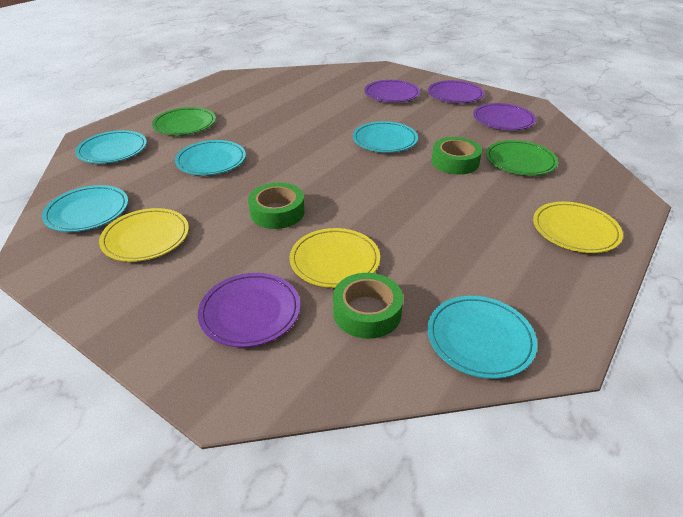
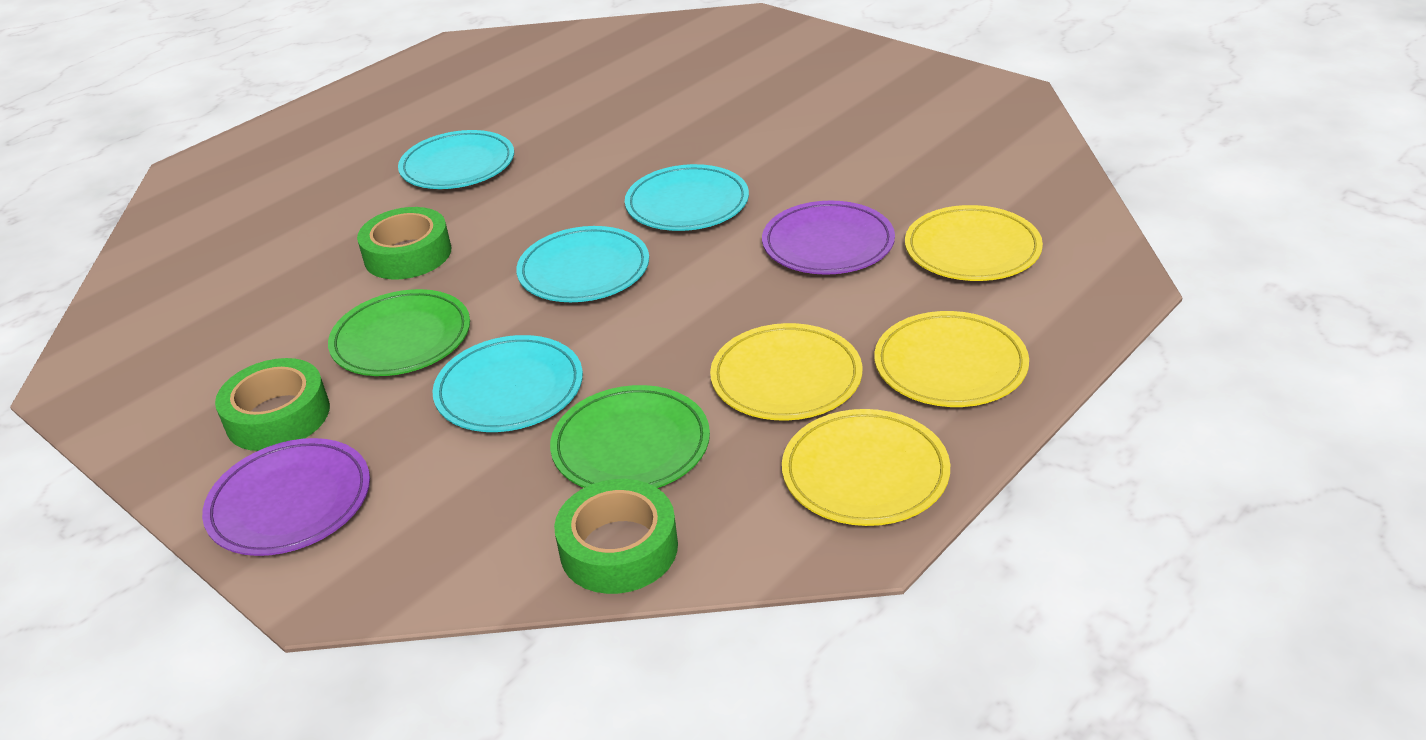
purple plate: 4 -> 2
turquoise plate: 5 -> 4
yellow plate: 3 -> 4

